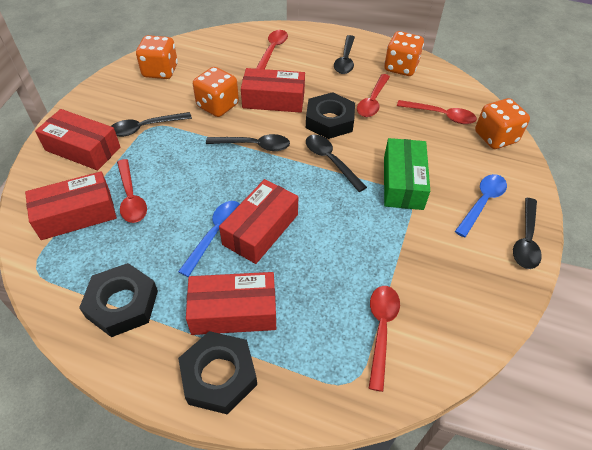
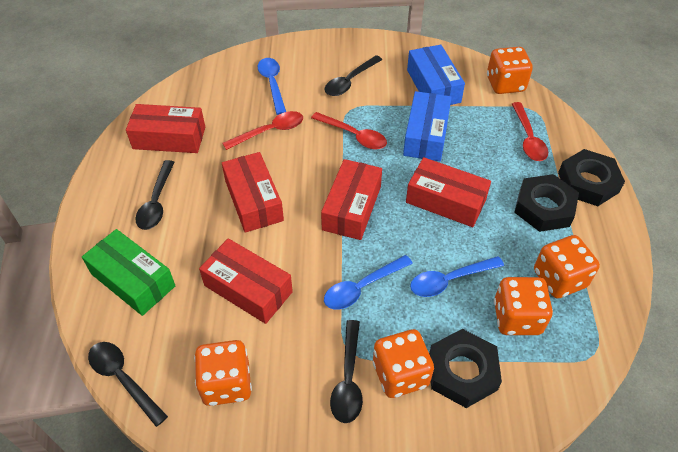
black spoon: 5 -> 4
blue box: 0 -> 2
blue spoon: 2 -> 3
orange dice: 4 -> 5
red spoon: 5 -> 3

